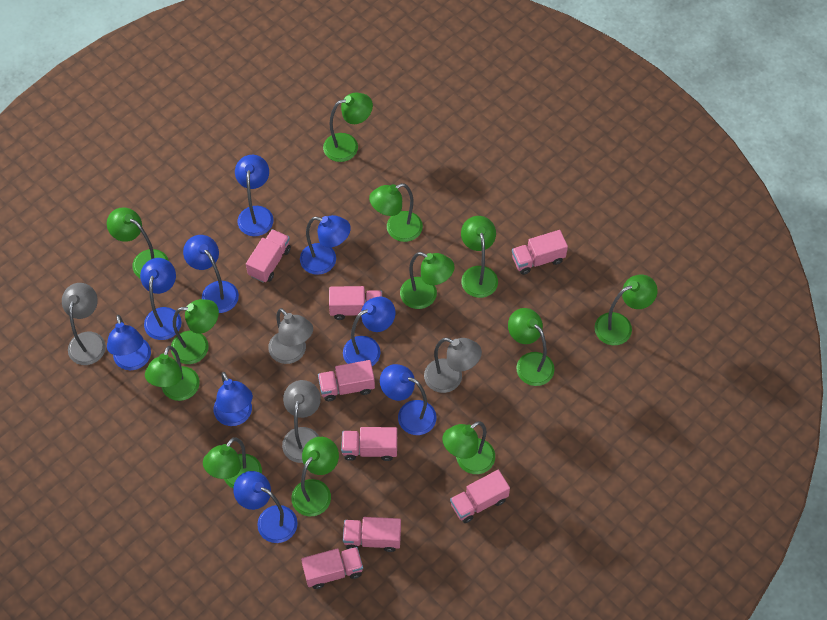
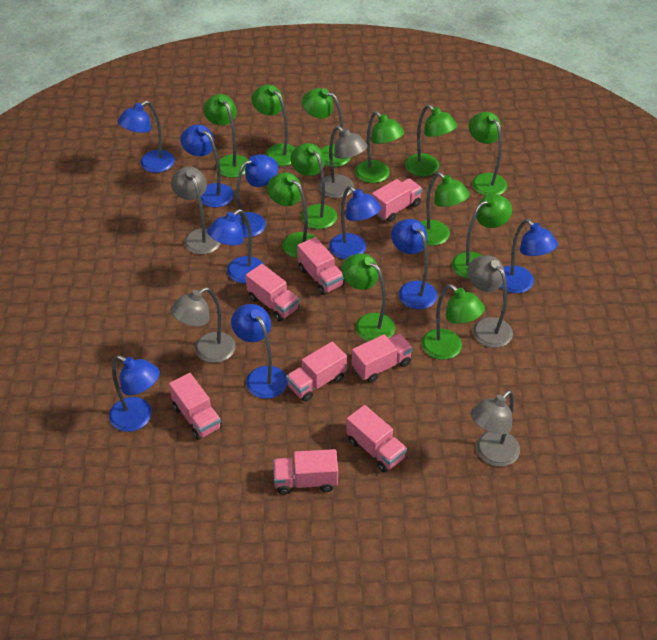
grey lamp: 4 -> 5

